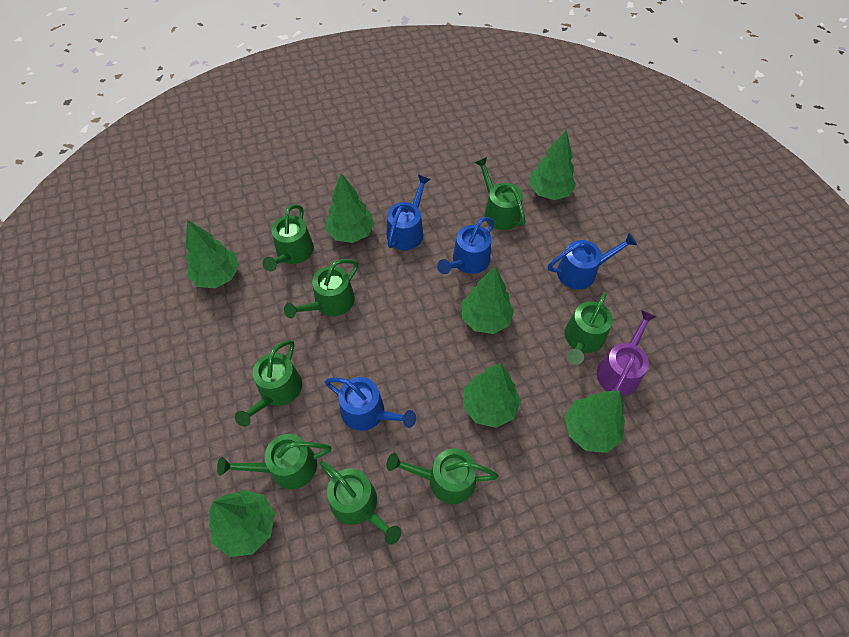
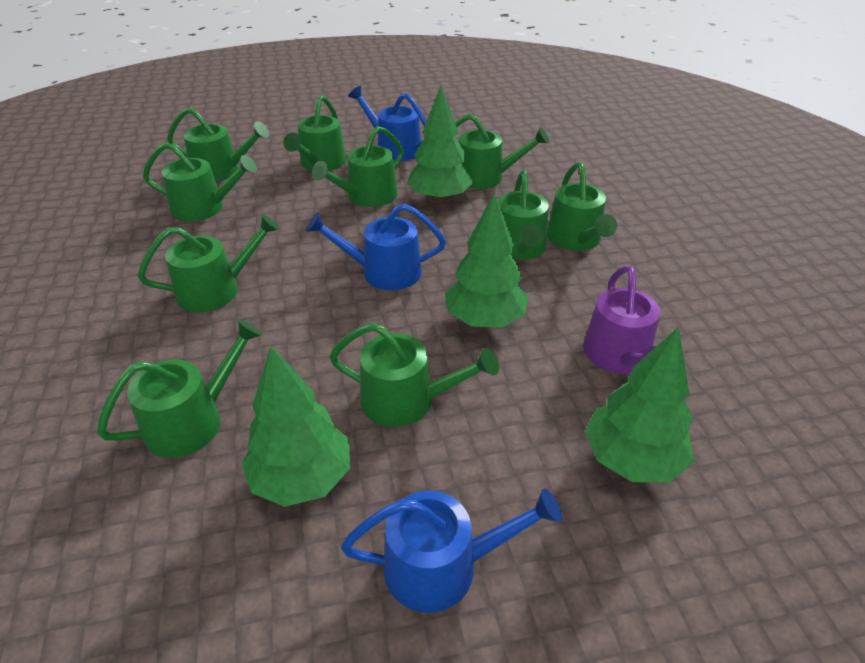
blue watering can: 4 -> 3
green tree: 7 -> 4
green watering can: 8 -> 10

